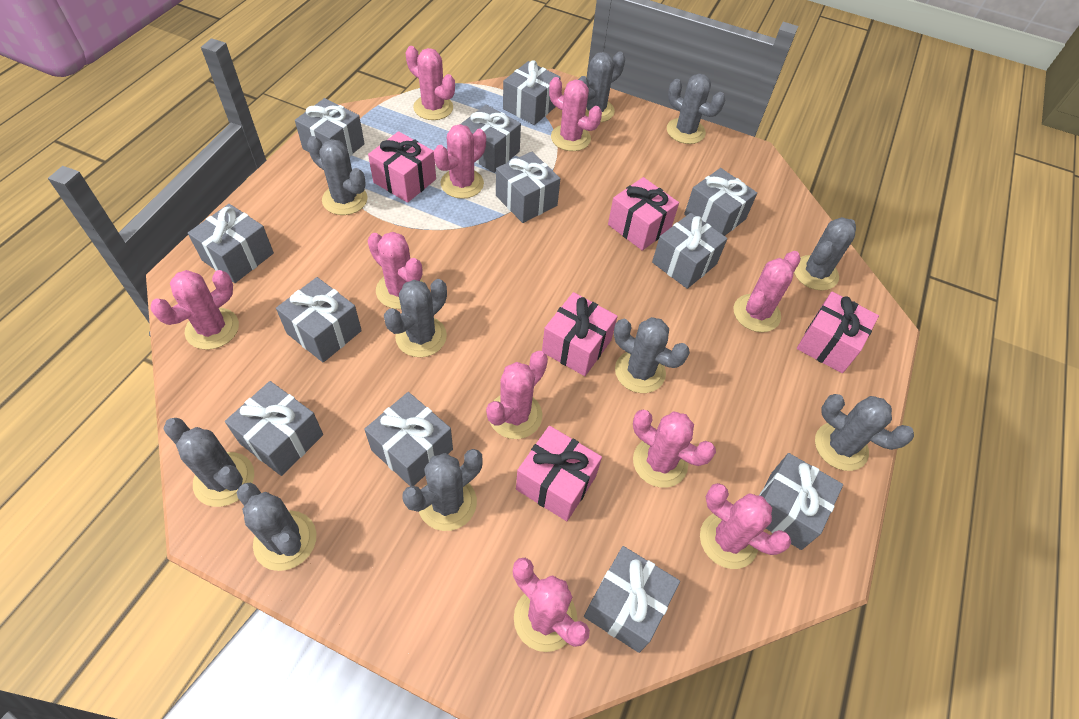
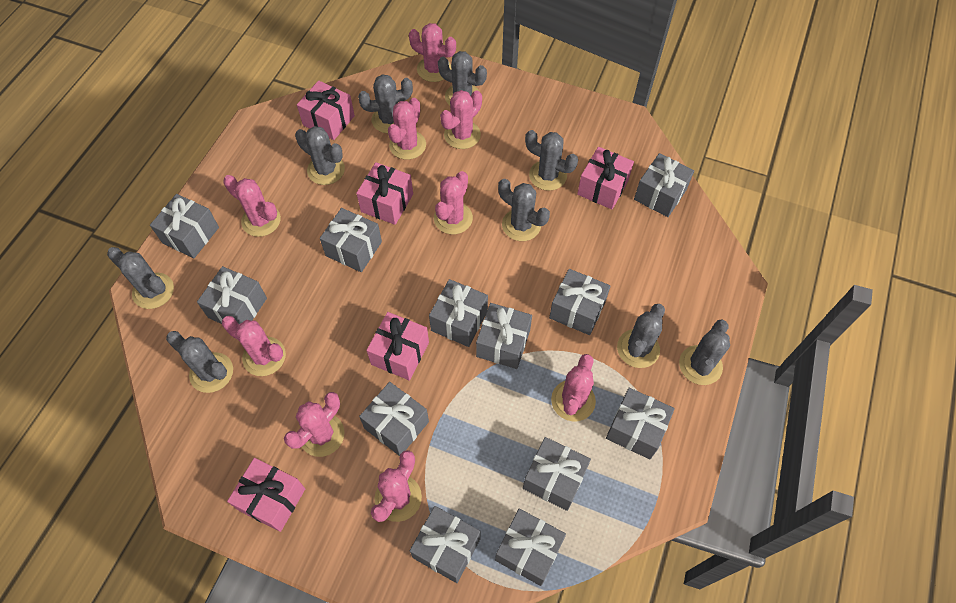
grey cactus: 10 -> 9
pink cactus: 10 -> 9

